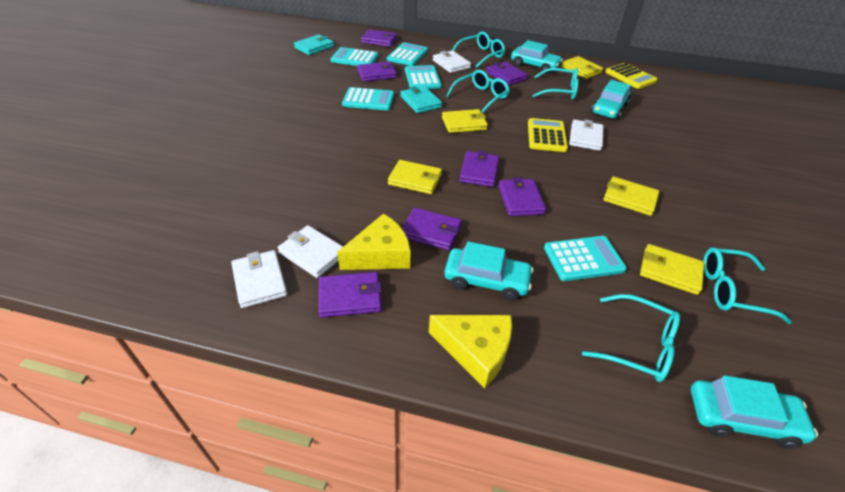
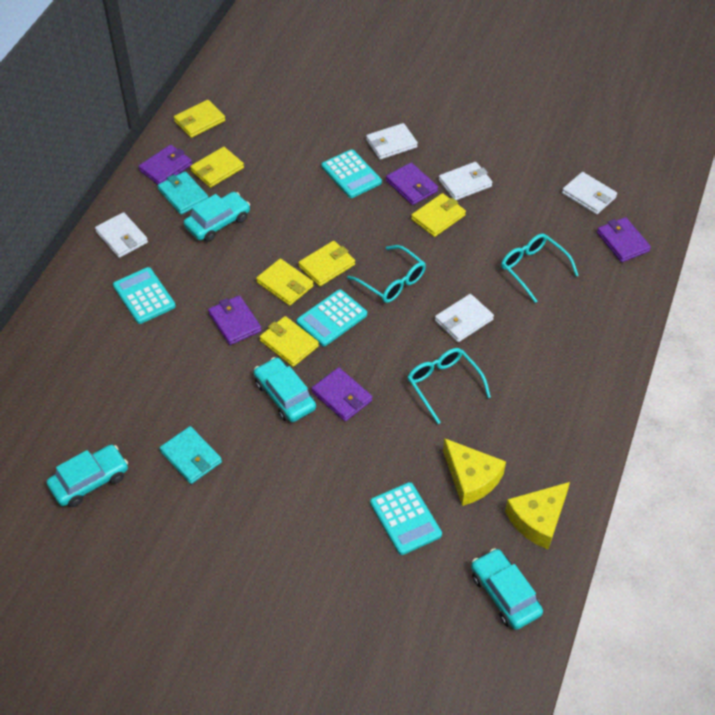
purple wallet: 7 -> 5
turquoise calculator: 5 -> 4
turquoise glasses: 5 -> 3
white wallet: 4 -> 5
yellow calculator: 2 -> 0
yellow wallet: 5 -> 6

